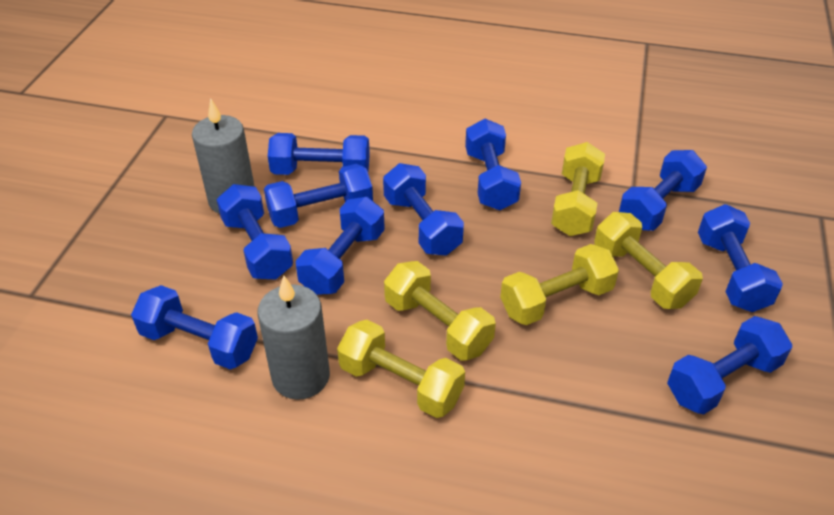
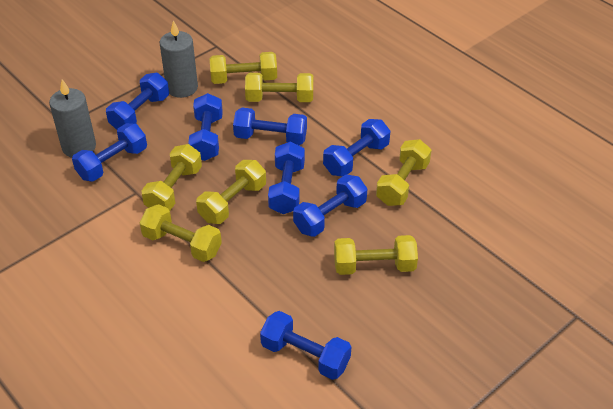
blue dumbbell: 10 -> 8
yellow dumbbell: 5 -> 7

